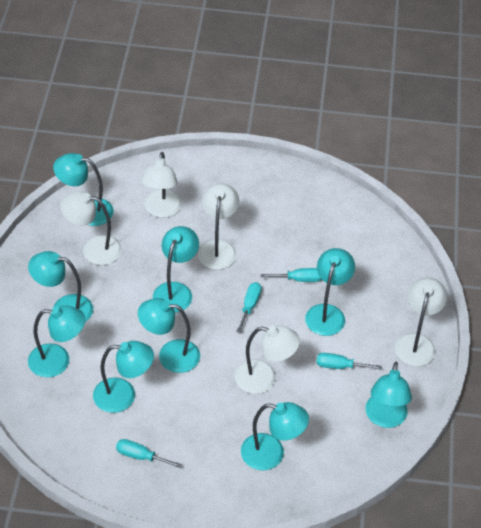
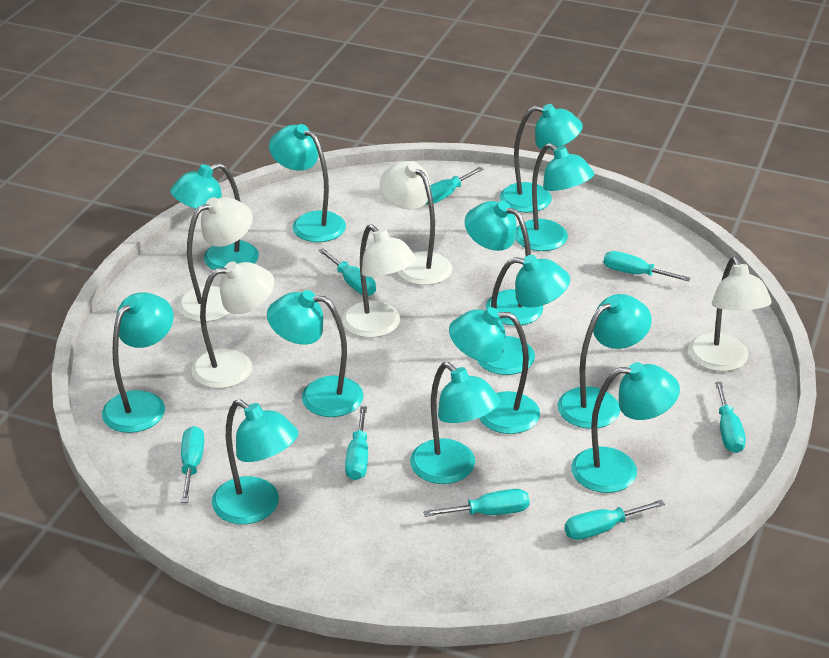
turquoise lamp: 9 -> 13
turquoise screwdriver: 4 -> 8

